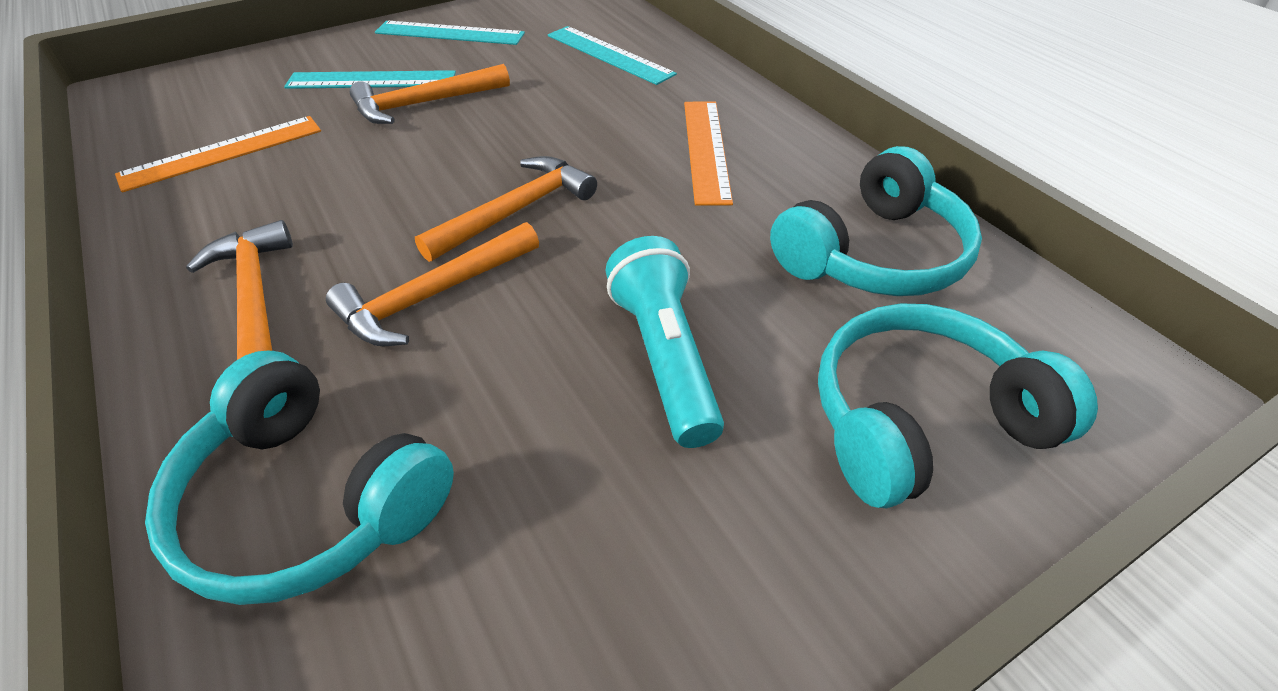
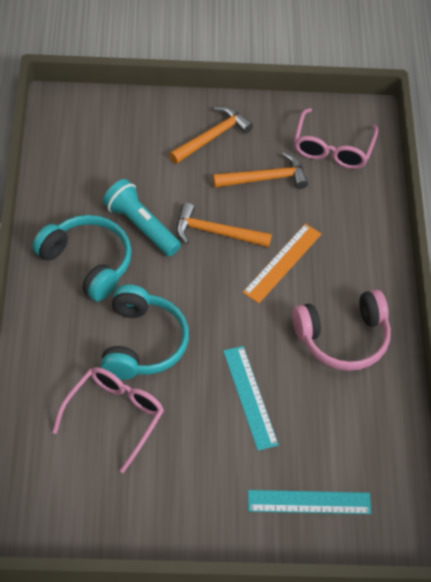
orange hammer: 4 -> 3
orange ruler: 2 -> 1
pink glasses: 0 -> 2
pink headphones: 0 -> 1
turquoise headphones: 3 -> 2
turquoise ruler: 3 -> 2

